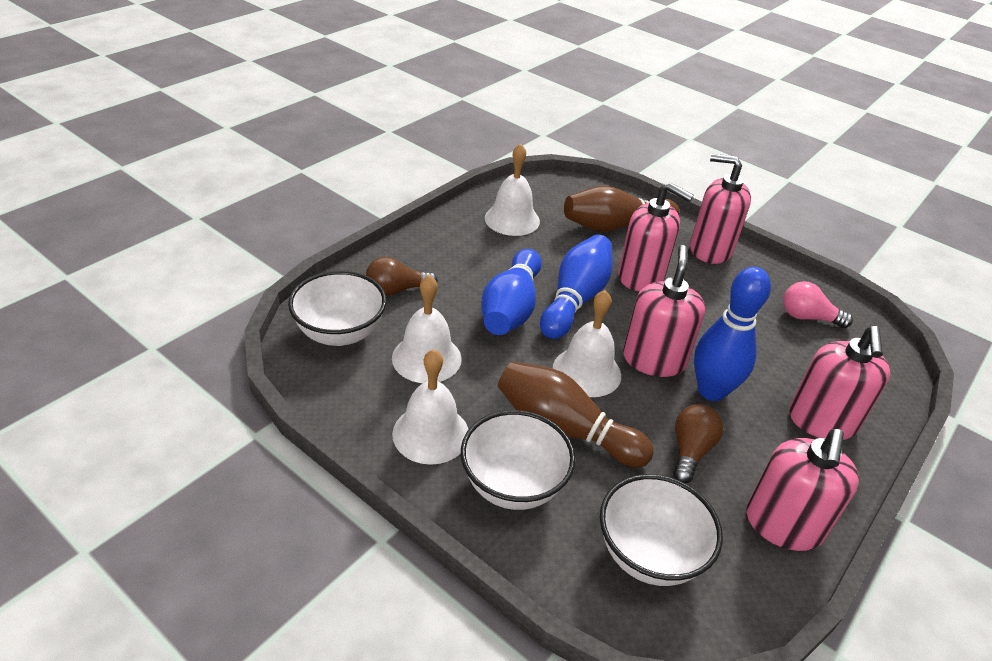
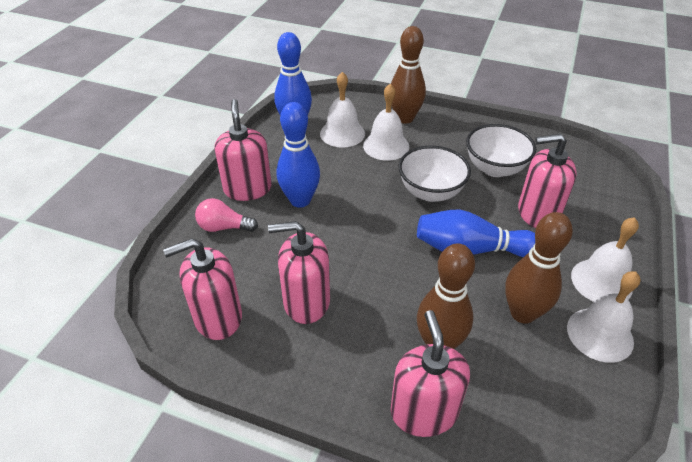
brown bowling pin: 2 -> 3
brown light bulb: 2 -> 0
white bowl: 3 -> 2

